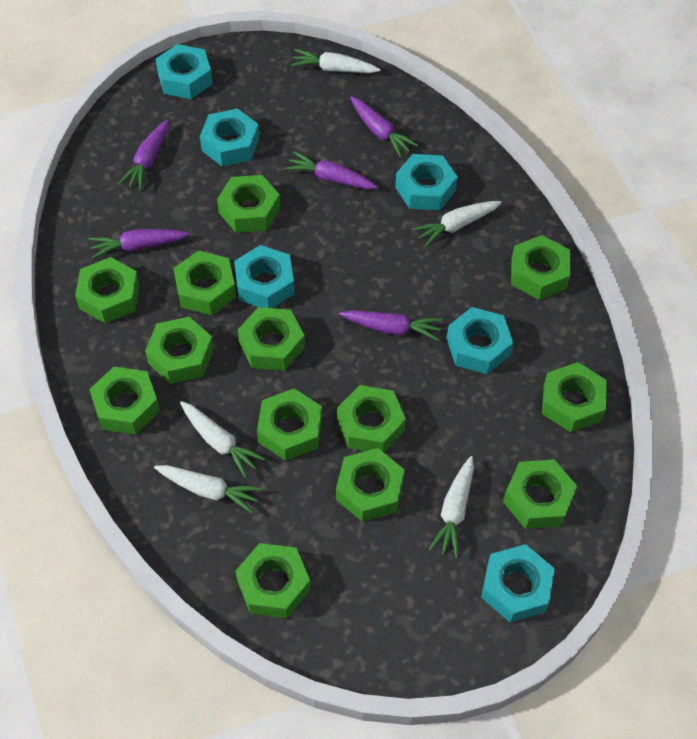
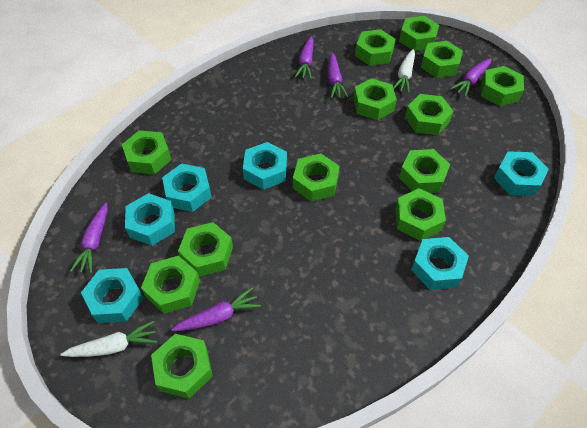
white carrot: 5 -> 2

